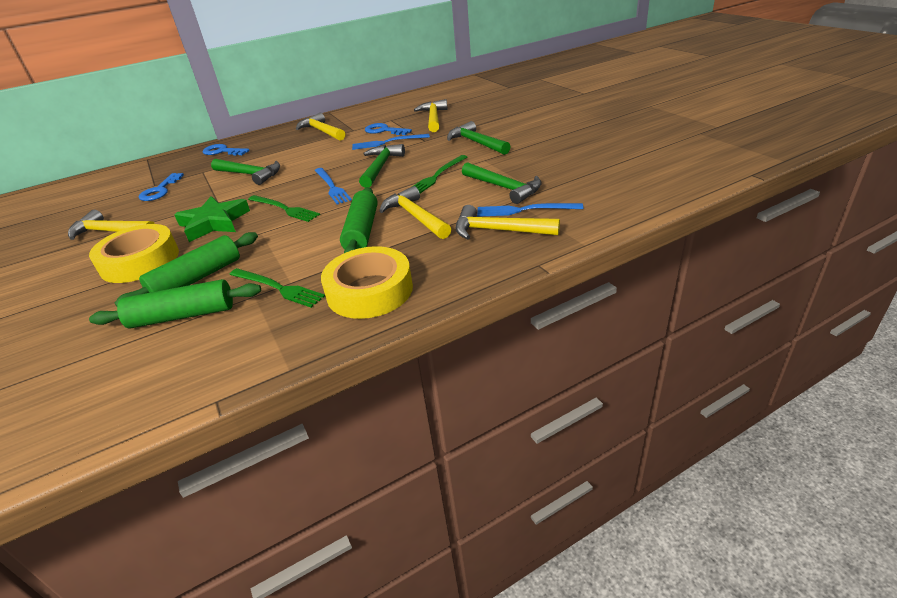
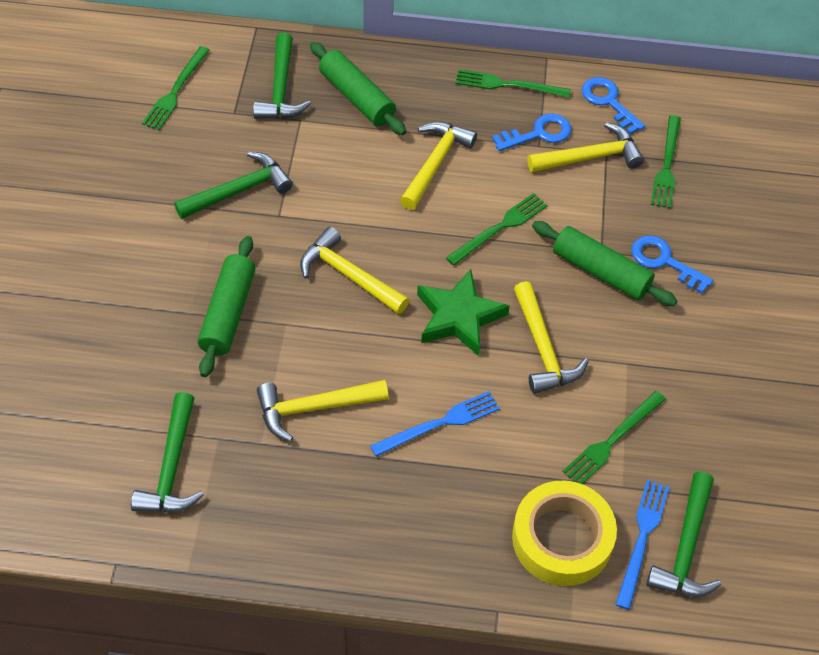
blue fork: 3 -> 2
green fork: 3 -> 5
yellow tape: 2 -> 1

